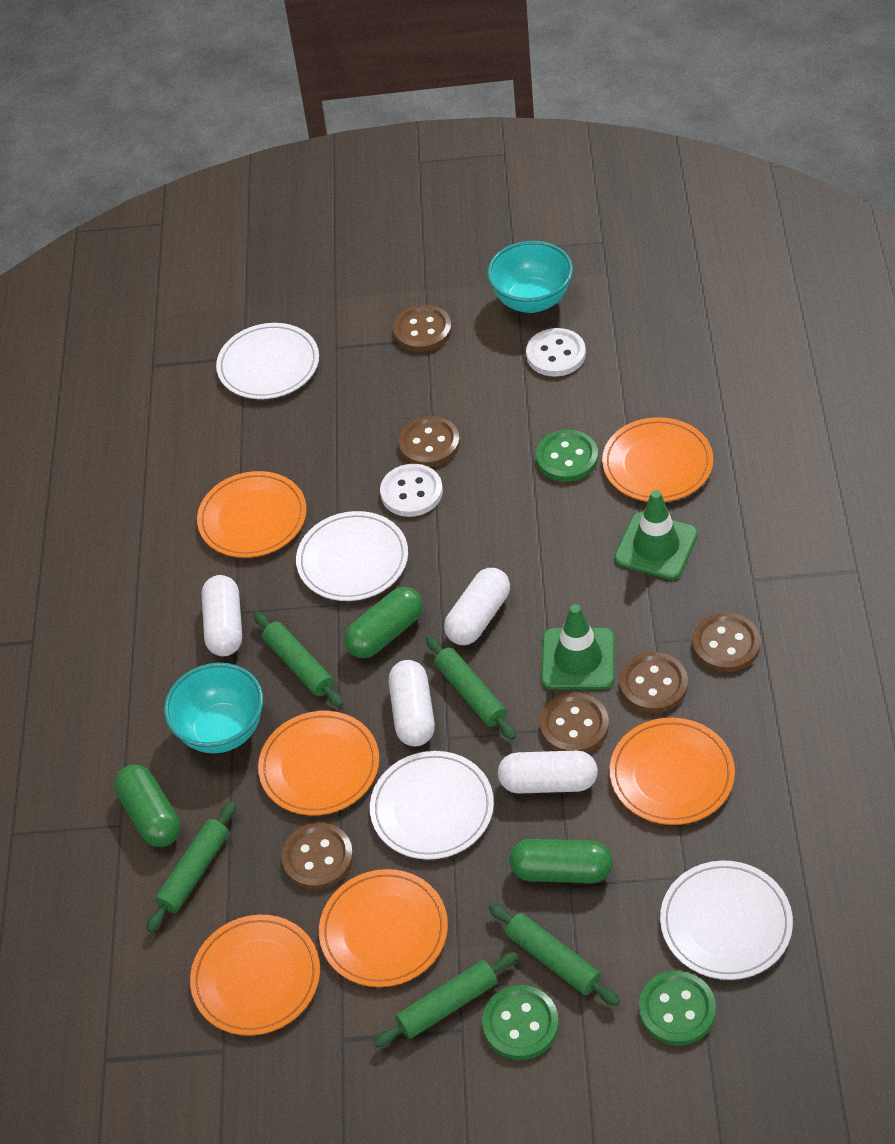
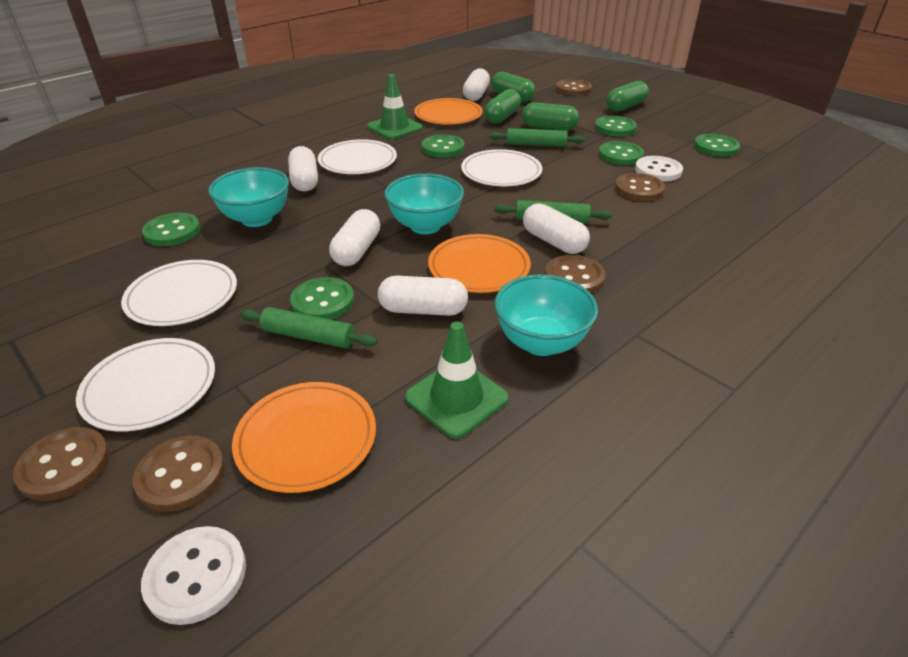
brown button: 6 -> 5
green button: 3 -> 6
green capsule: 3 -> 4
green rolling pin: 5 -> 3
orange plate: 6 -> 3
turquoise bowl: 2 -> 3
white capsule: 4 -> 5

